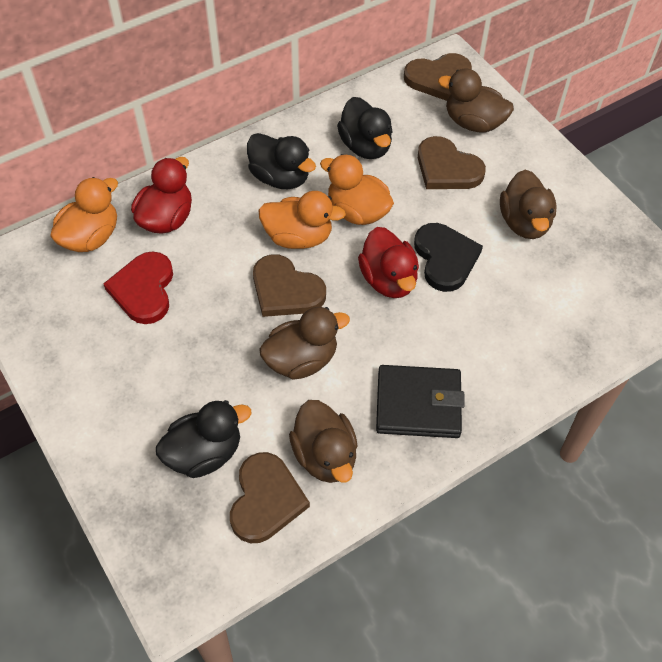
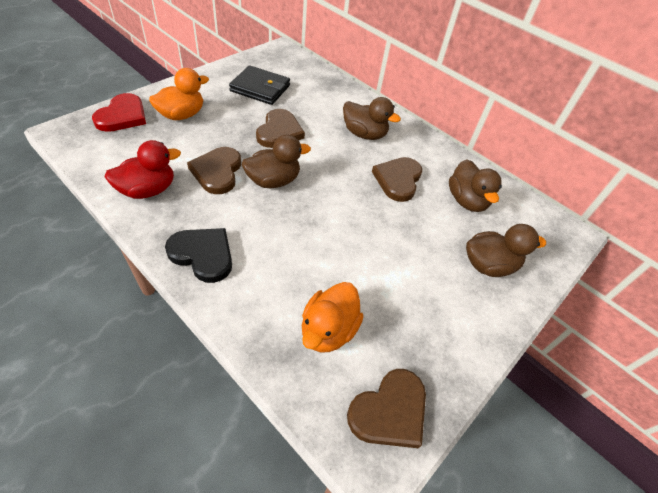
black duck: 3 -> 0
orange duck: 3 -> 2
red duck: 2 -> 1

